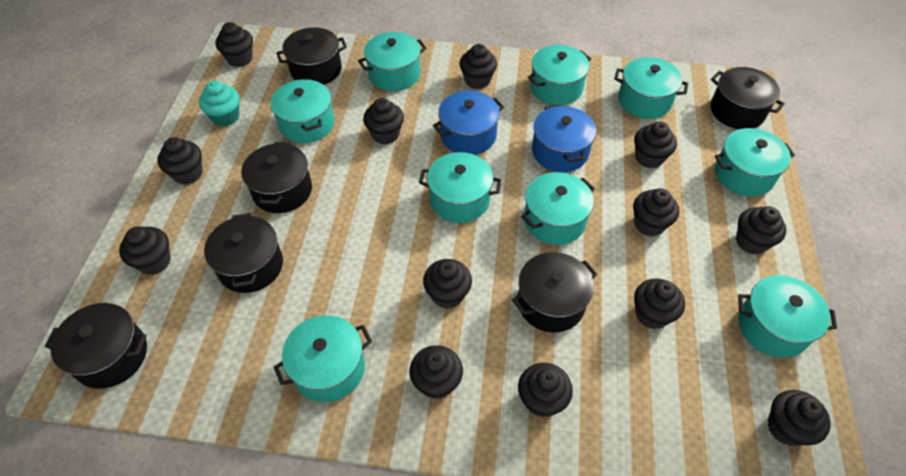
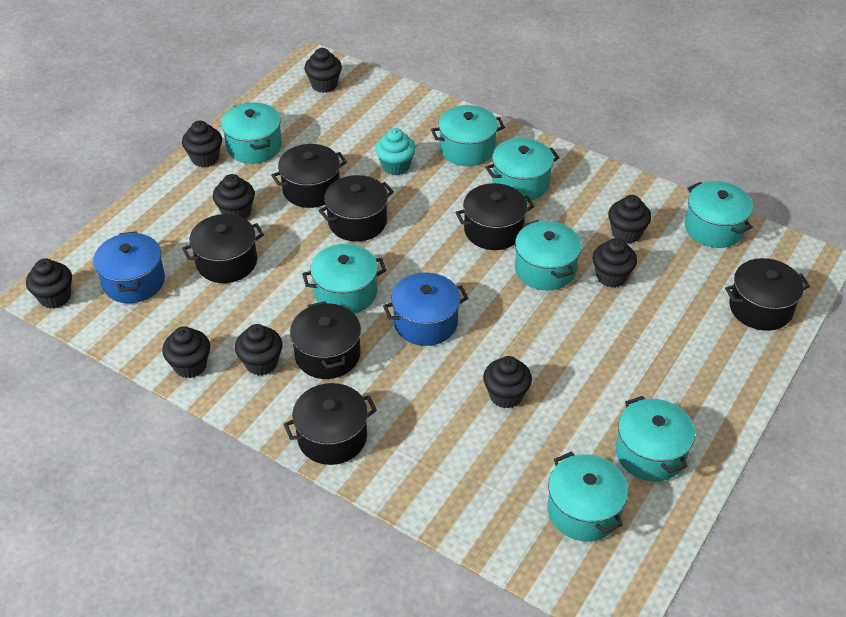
black cupcake: 13 -> 9
black pot: 6 -> 7
turquoise pot: 9 -> 8

